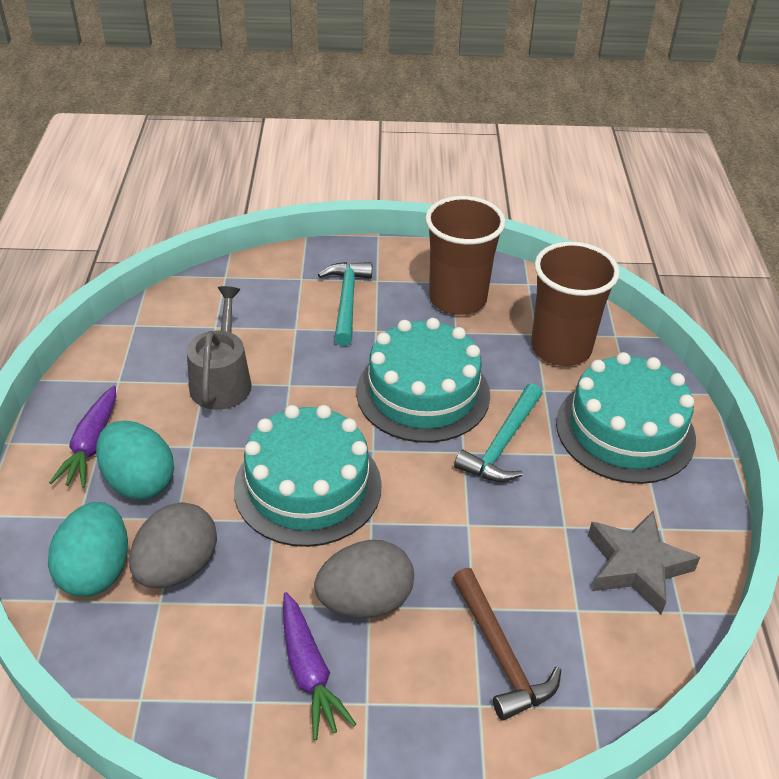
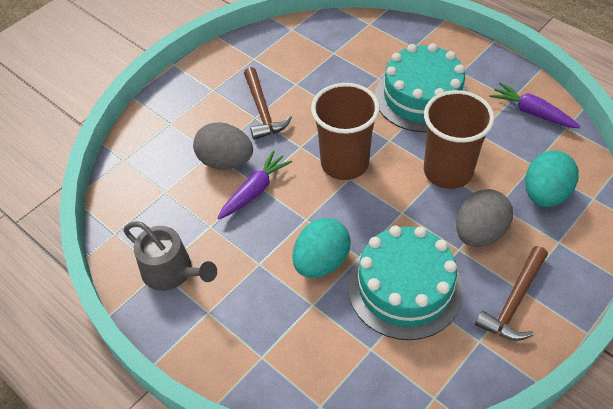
brown hammer: 1 -> 2
grey star: 1 -> 0
turquoise cake: 3 -> 2
turquoise hammer: 2 -> 0

